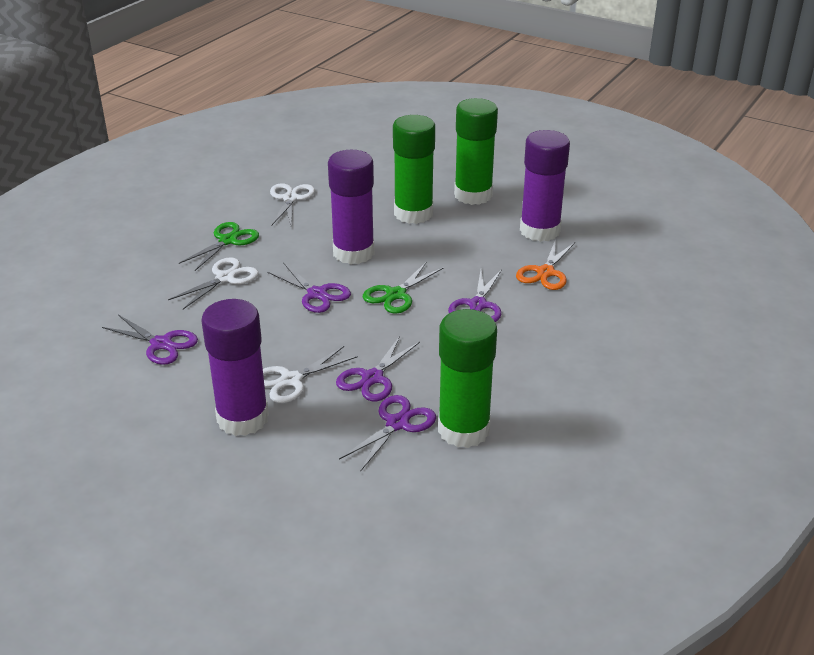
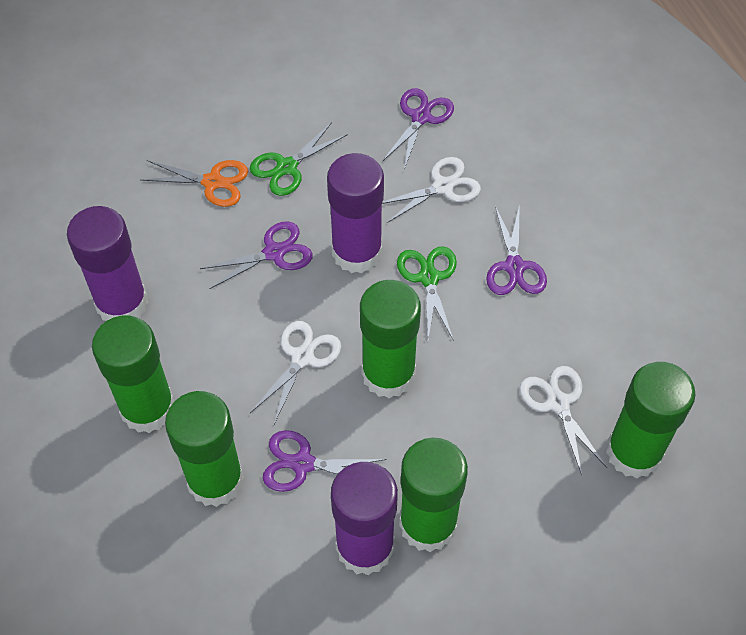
green glue stick: 3 -> 5
purple scissors: 5 -> 4

